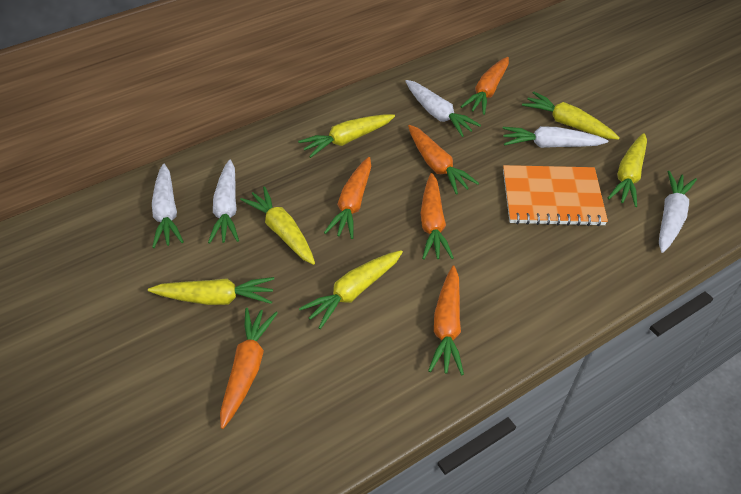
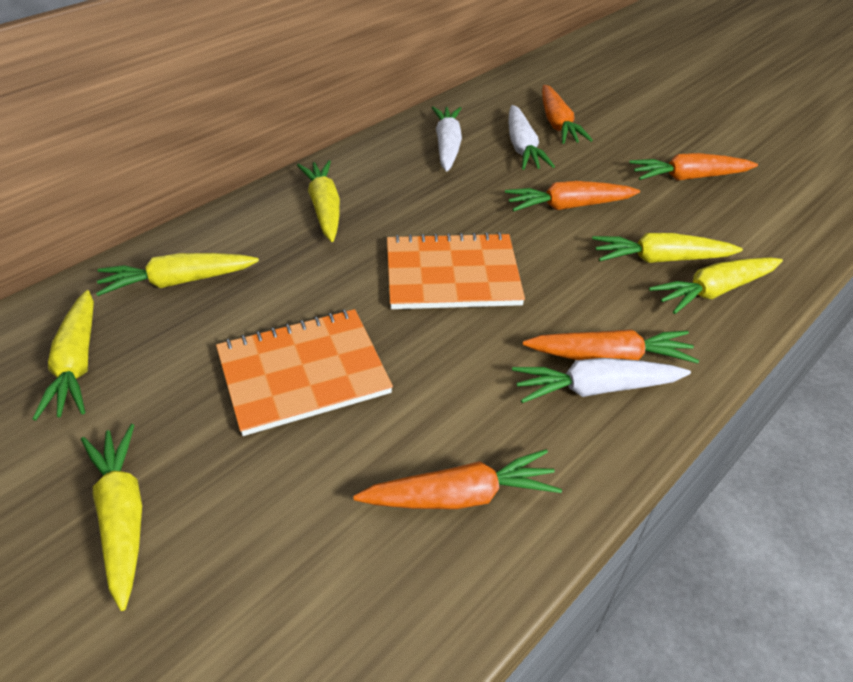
orange carrot: 6 -> 5
orange notebook: 1 -> 2
white carrot: 5 -> 3

